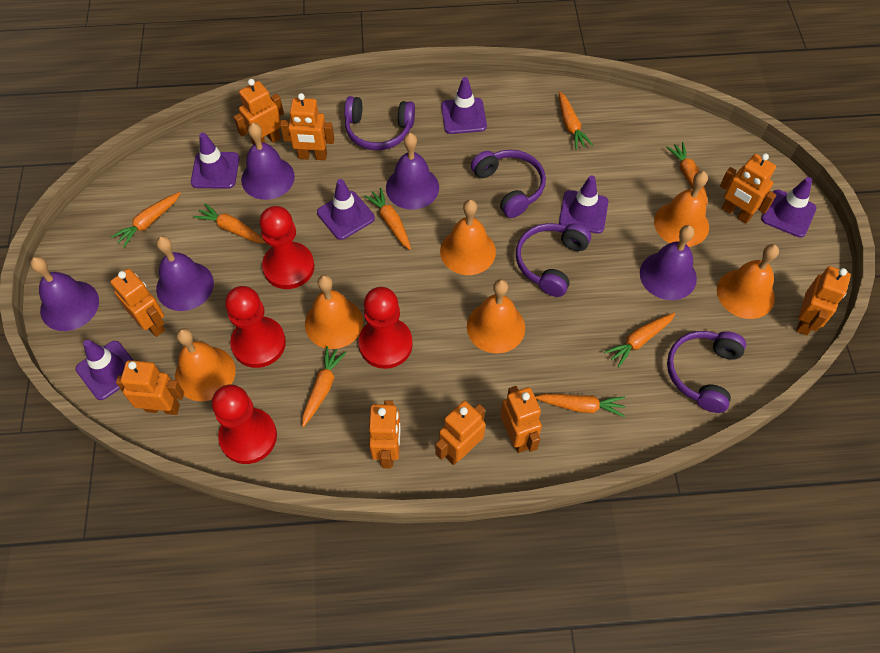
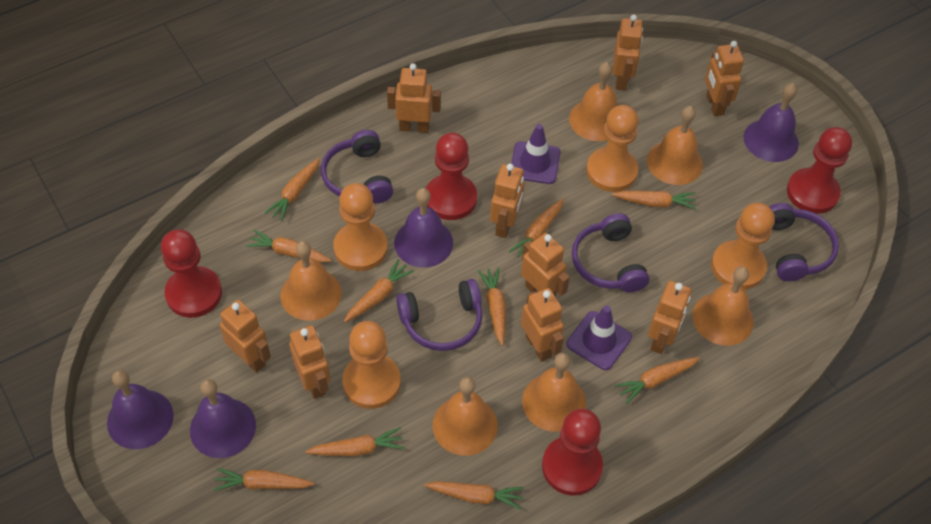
orange carrot: 8 -> 10
orange pawn: 0 -> 4
purple bell: 5 -> 4
purple traffic cone: 6 -> 2

